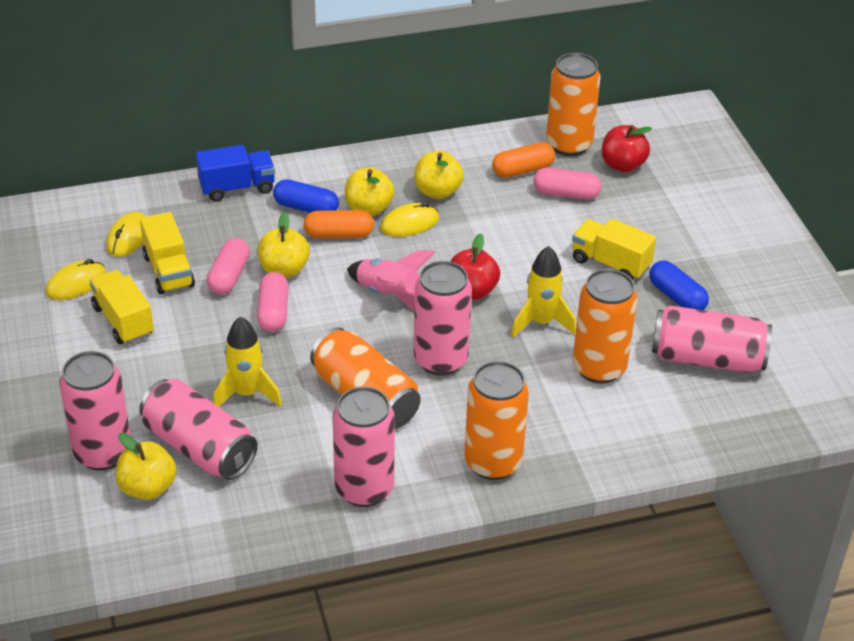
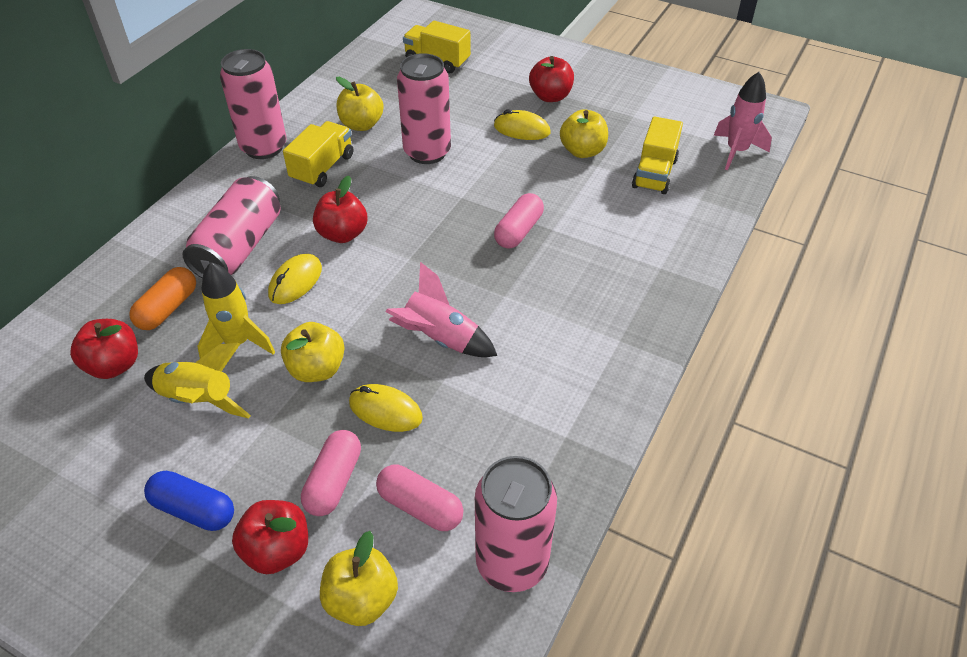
blue capsule: 2 -> 1
blue truck: 1 -> 0
orange can: 4 -> 0
orange capsule: 2 -> 1
pink can: 5 -> 4
pink rocket: 1 -> 2
red apple: 2 -> 4

